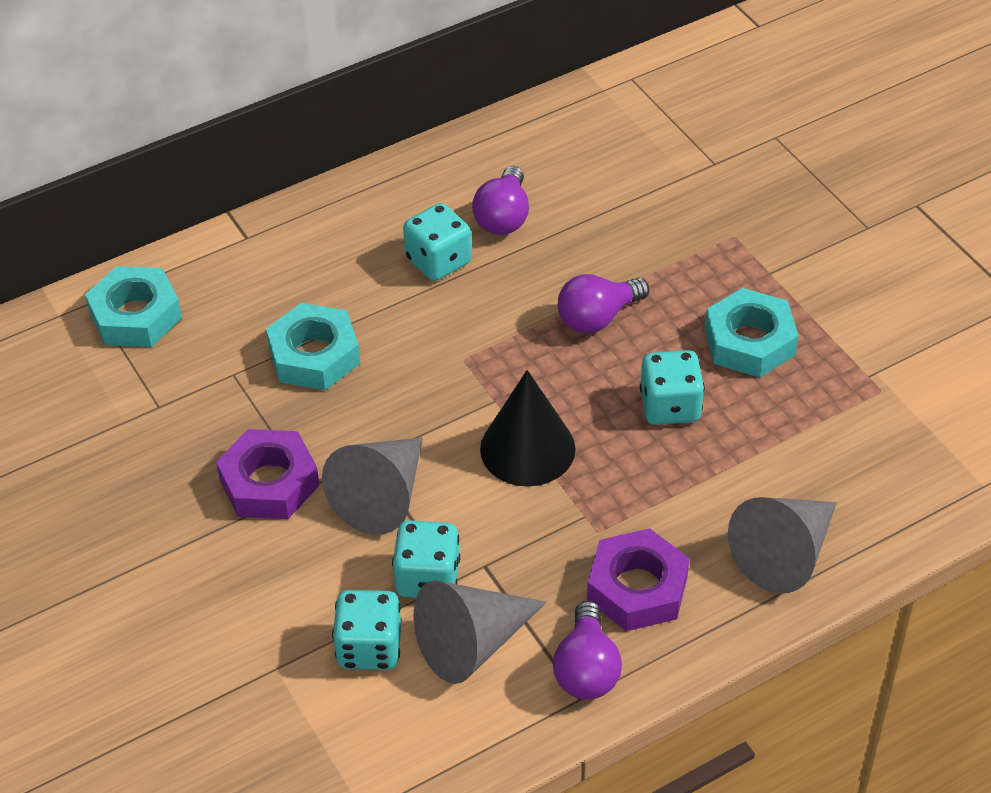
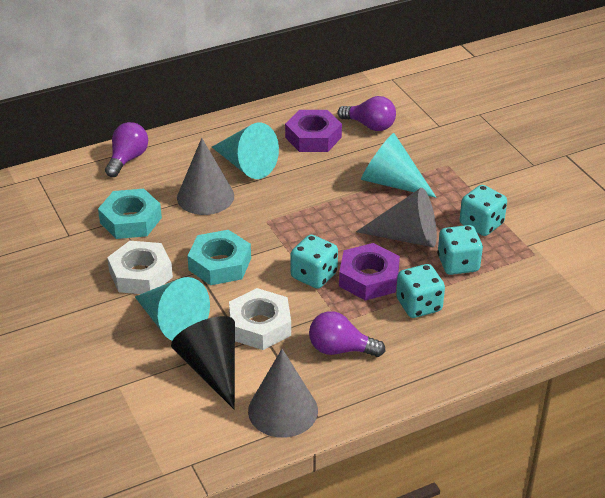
turquoise cone: 0 -> 3
turquoise nut: 3 -> 2
white nut: 0 -> 2

